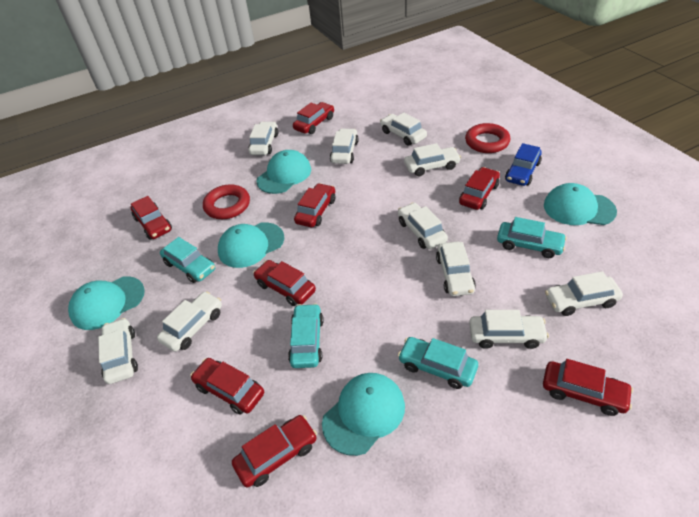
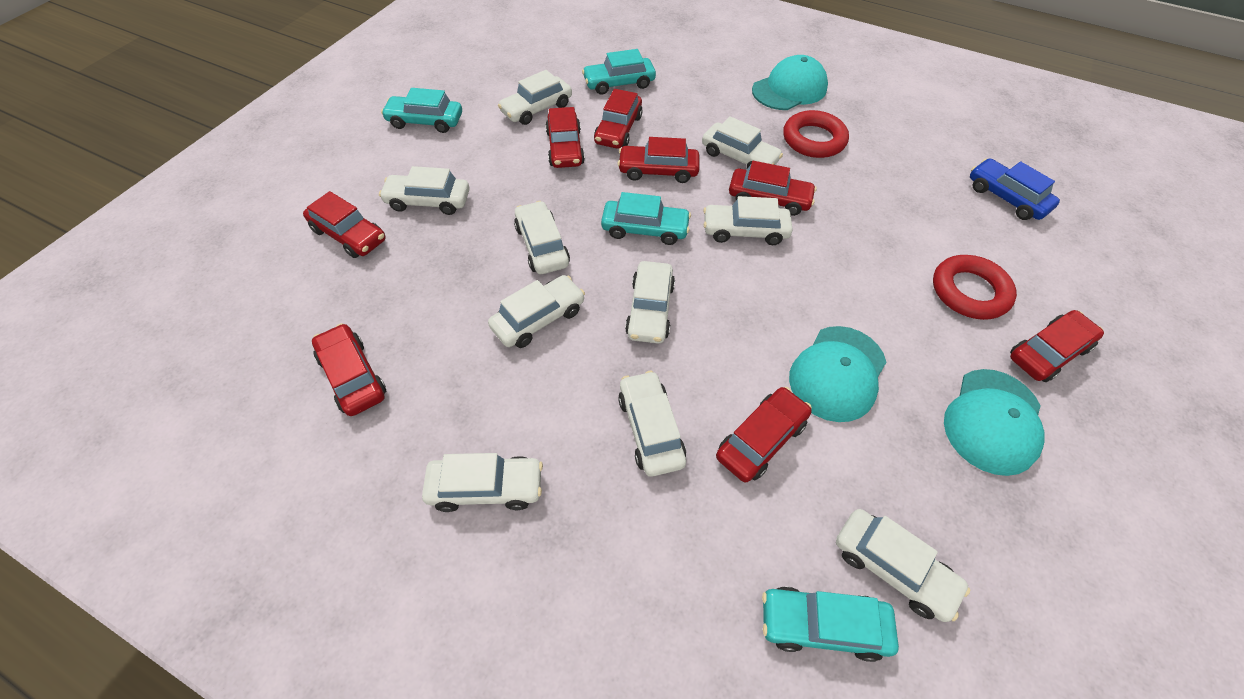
turquoise cap: 5 -> 3

